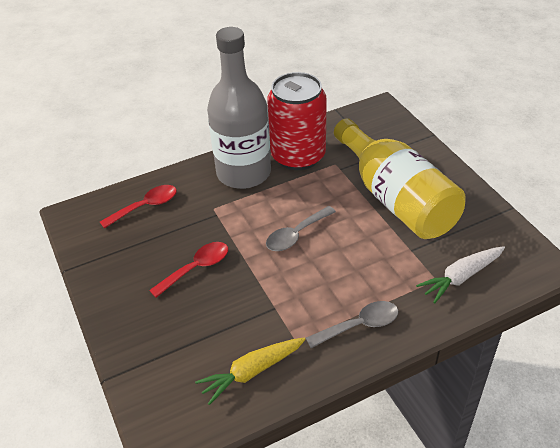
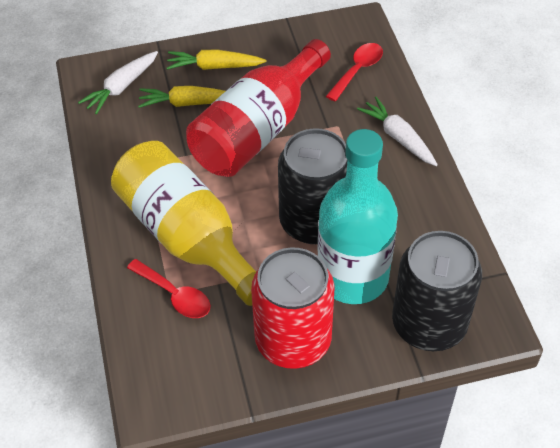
black can: 0 -> 2
grey bottle: 1 -> 0
grey spoon: 2 -> 0
red bottle: 0 -> 1
turquoise bottle: 0 -> 1
white carrot: 1 -> 2
yellow carrot: 1 -> 2

